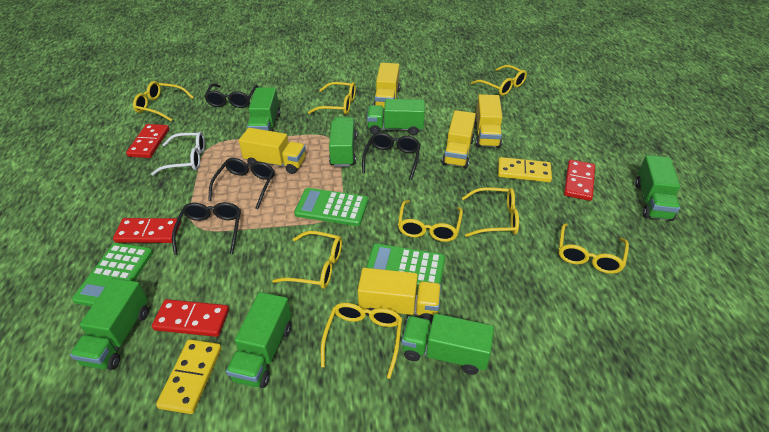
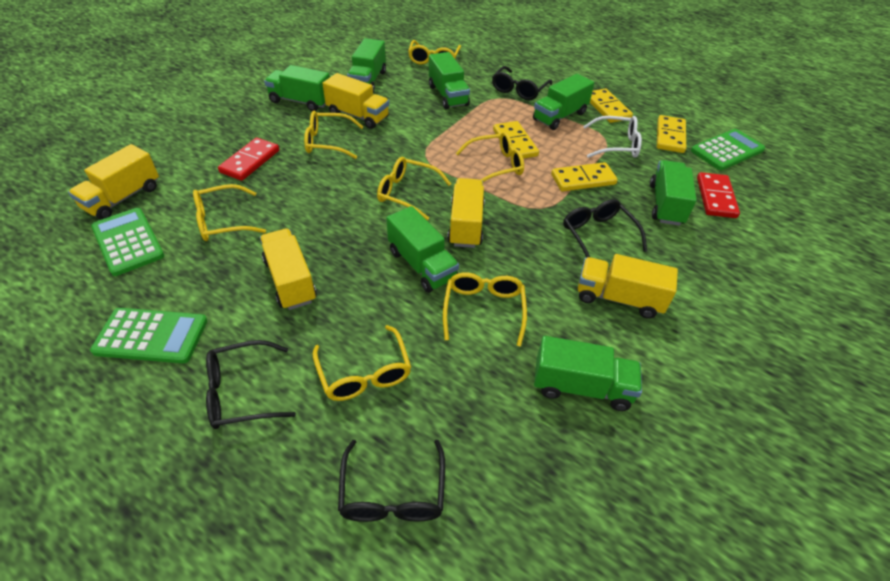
red domino: 4 -> 2
yellow domino: 2 -> 4
yellow glasses: 8 -> 7

